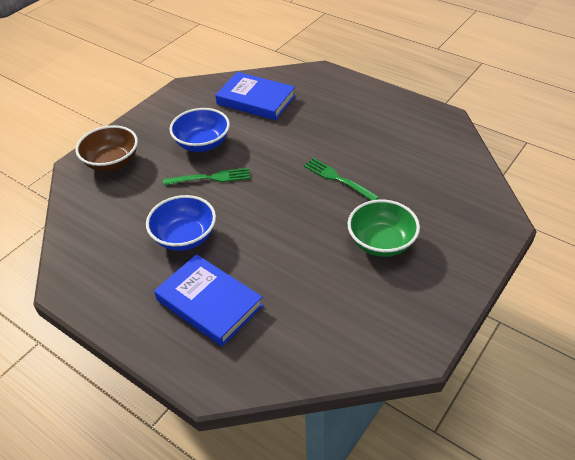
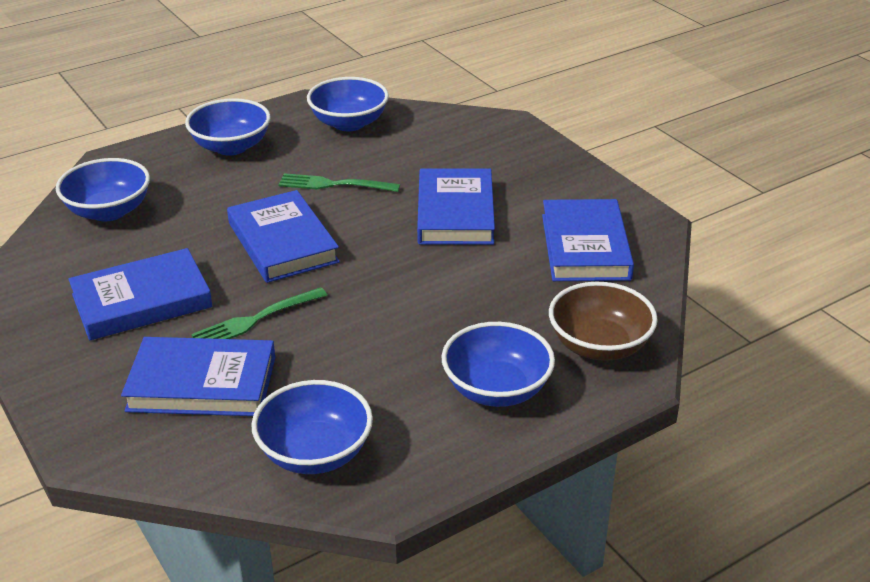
blue book: 2 -> 5
blue bowl: 2 -> 5
green bowl: 1 -> 0

